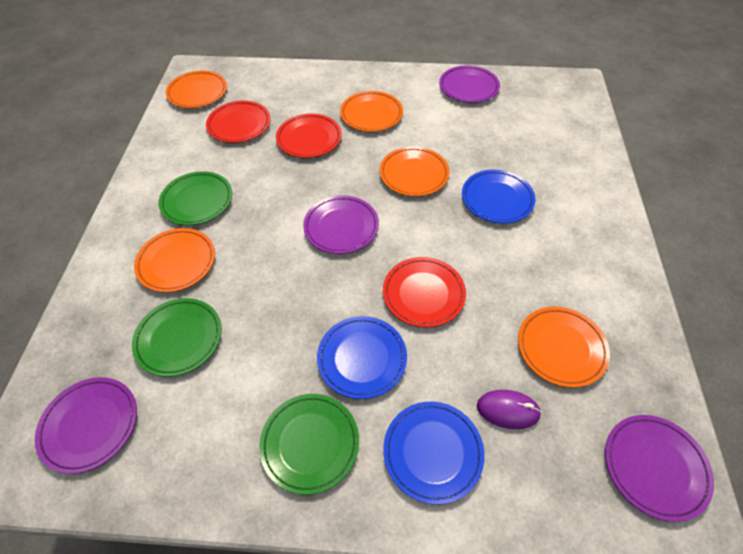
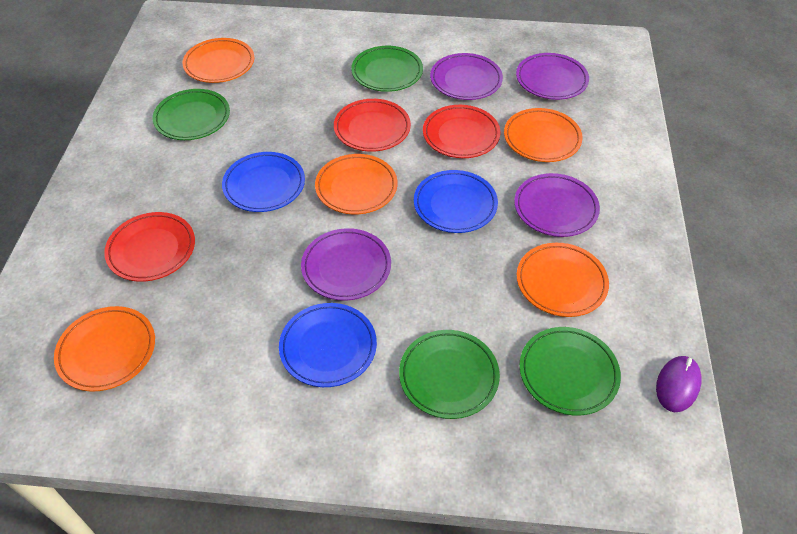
green plate: 3 -> 4

